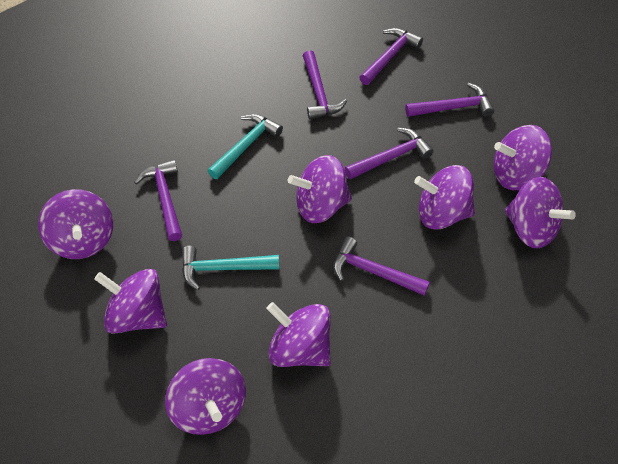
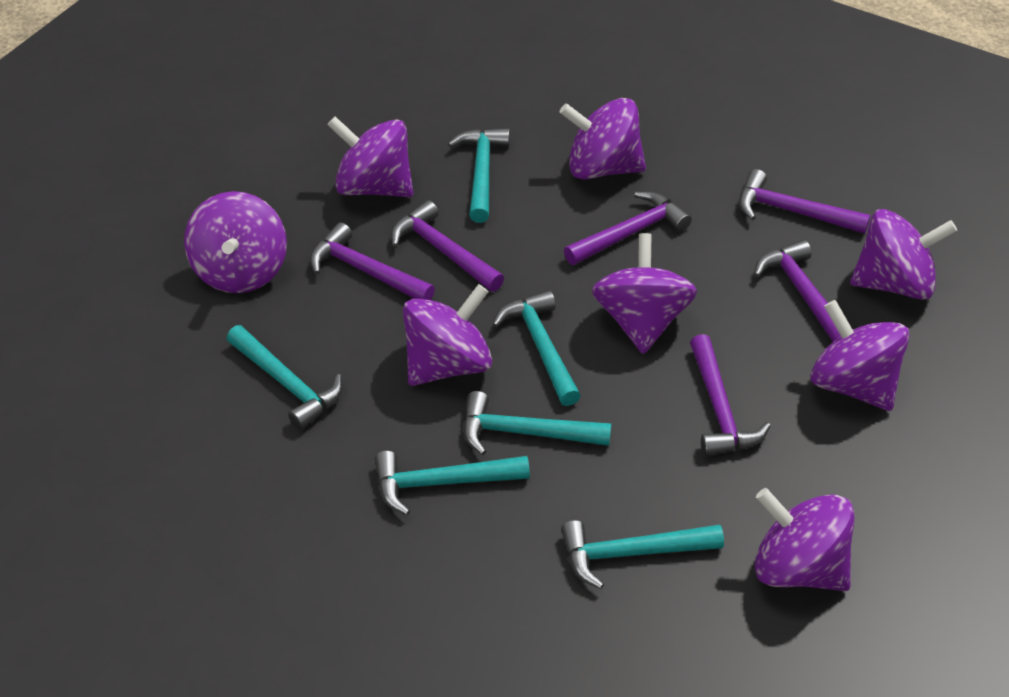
turquoise hammer: 2 -> 6

